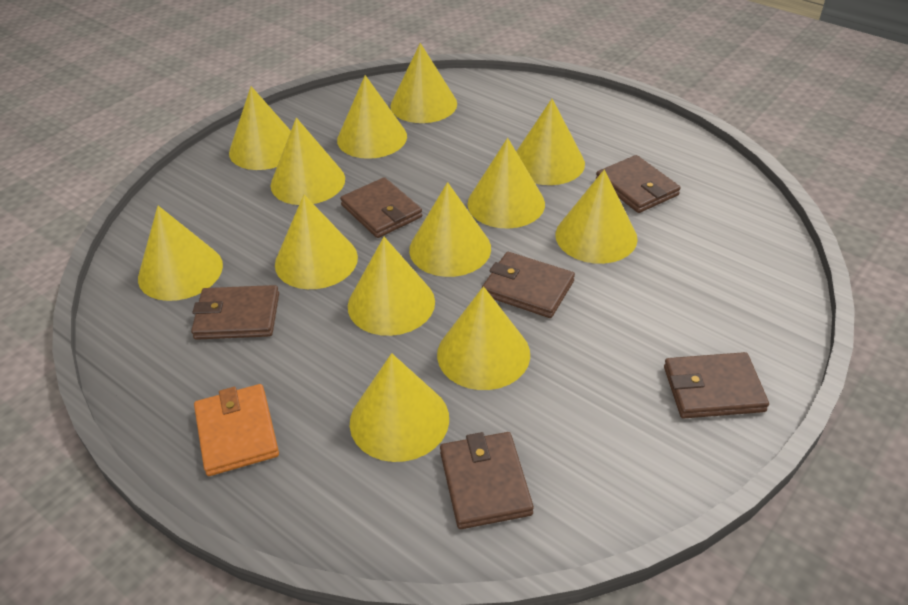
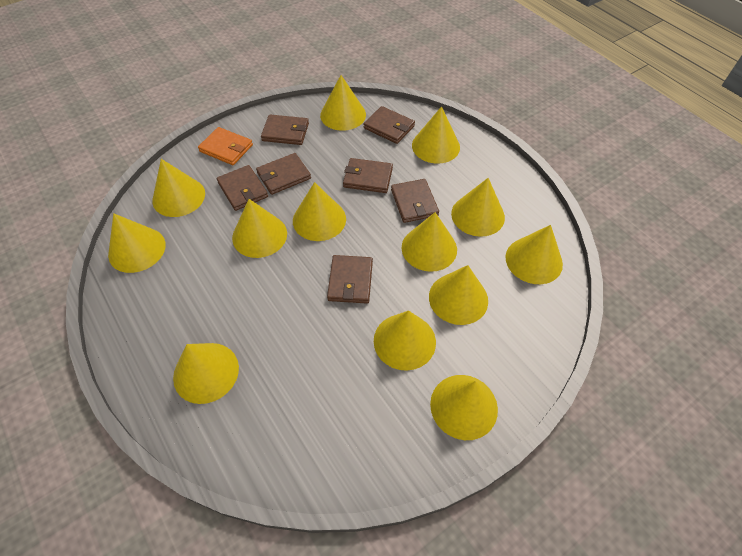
brown wallet: 6 -> 7

